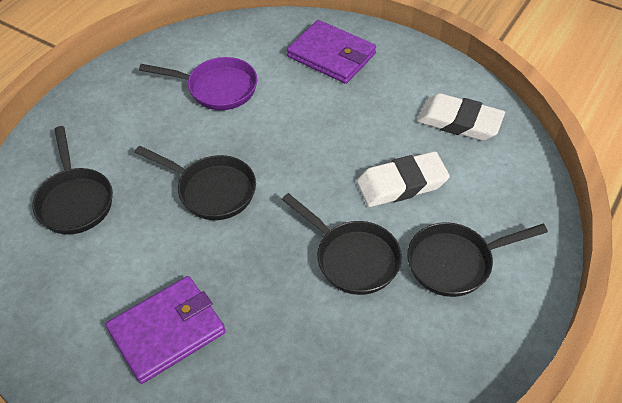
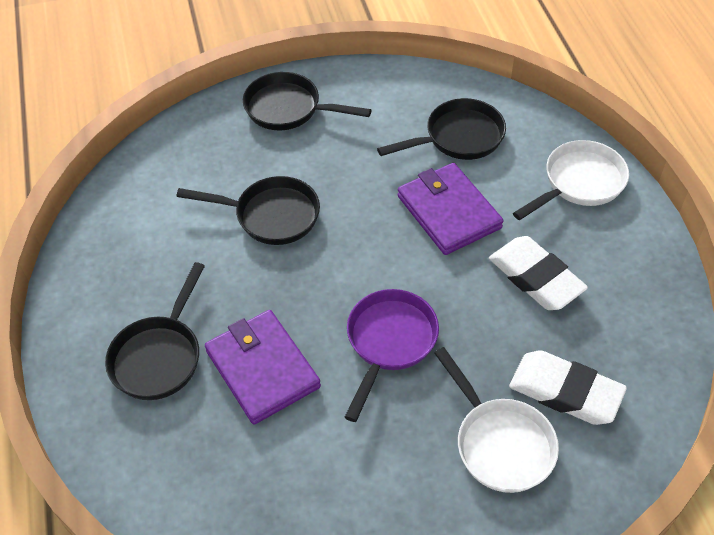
white pan: 0 -> 2

